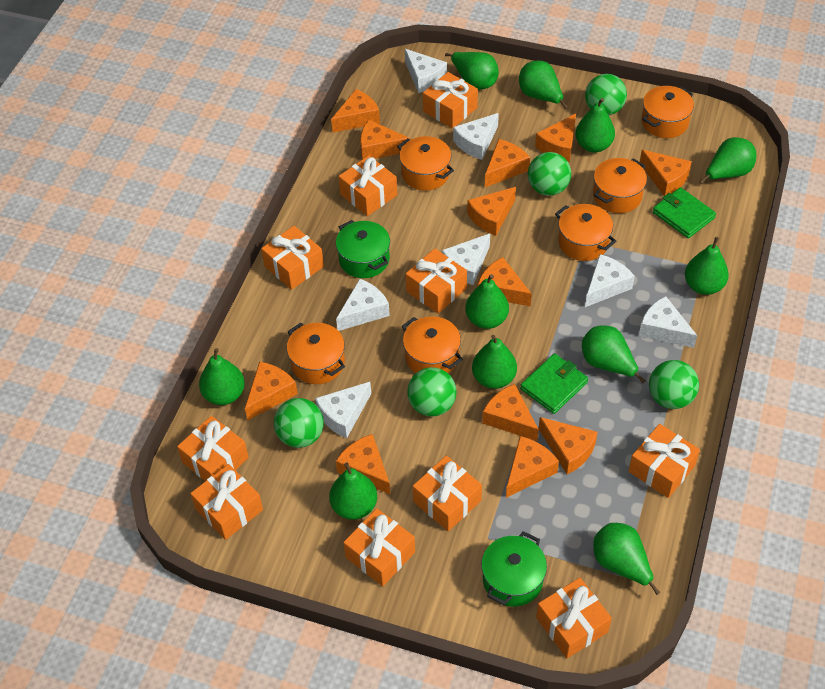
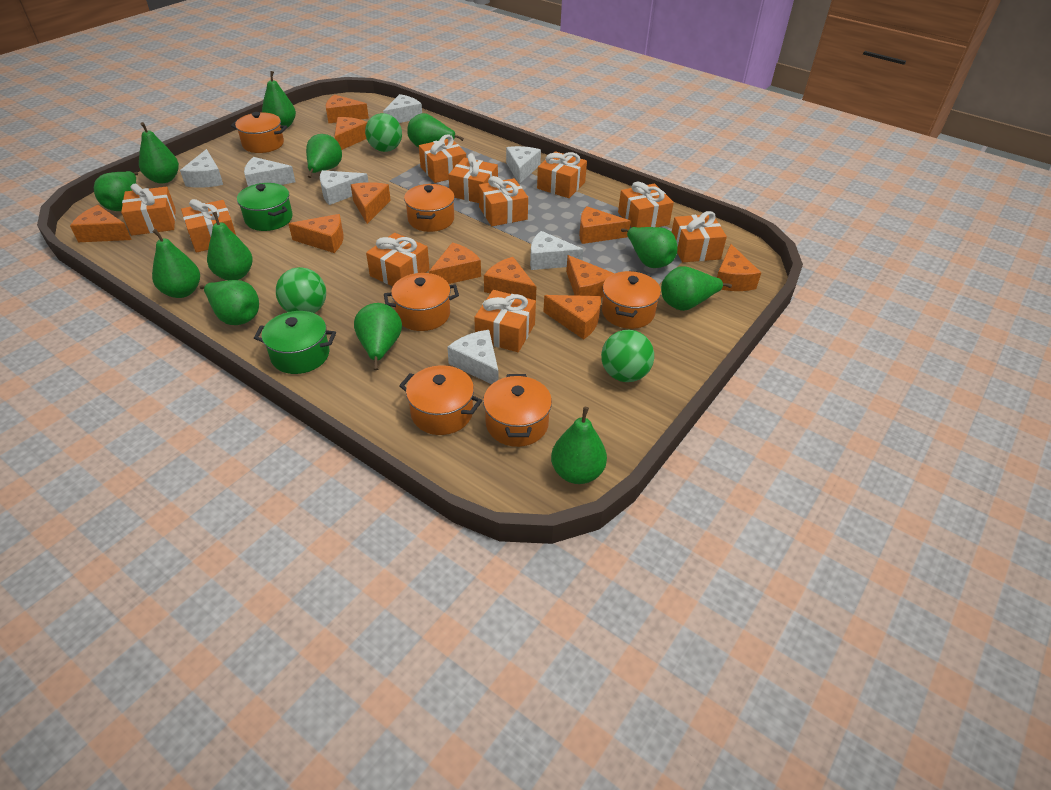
green ball: 5 -> 3
green pear: 11 -> 12
green wallet: 2 -> 0
orange cheese: 12 -> 11

